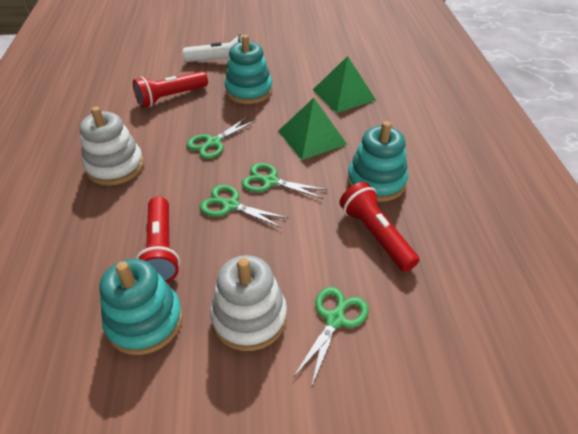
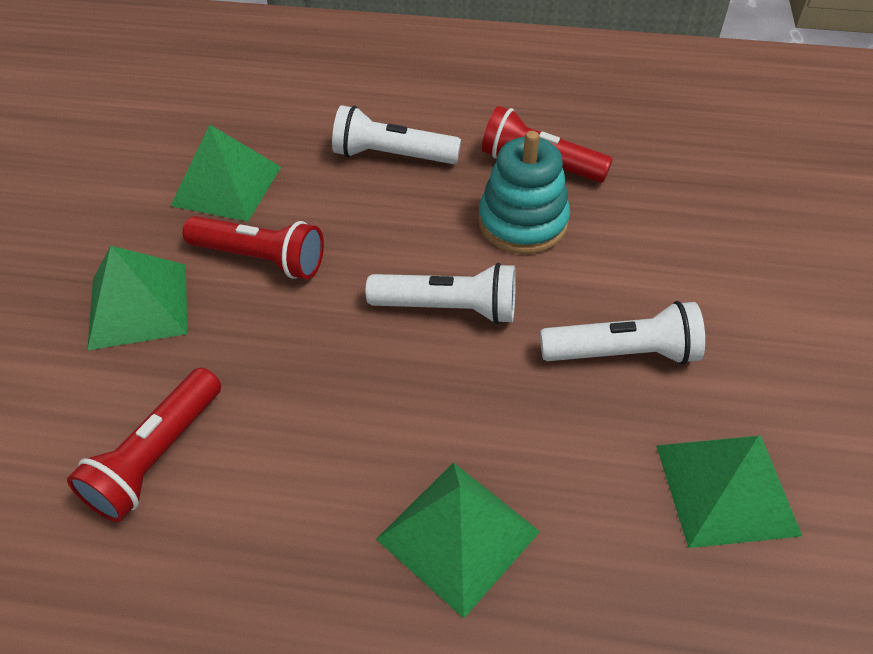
green pyramid: 2 -> 4
green scissors: 4 -> 0
turquoise stacking toy: 3 -> 1
white flashlight: 1 -> 3
white stacking toy: 2 -> 0

